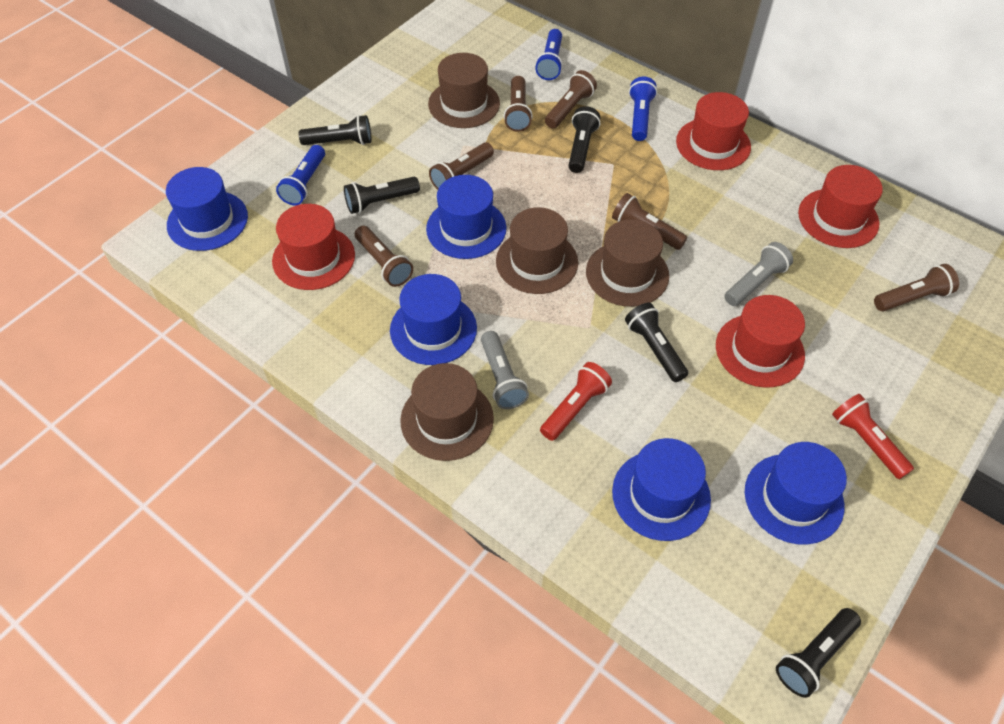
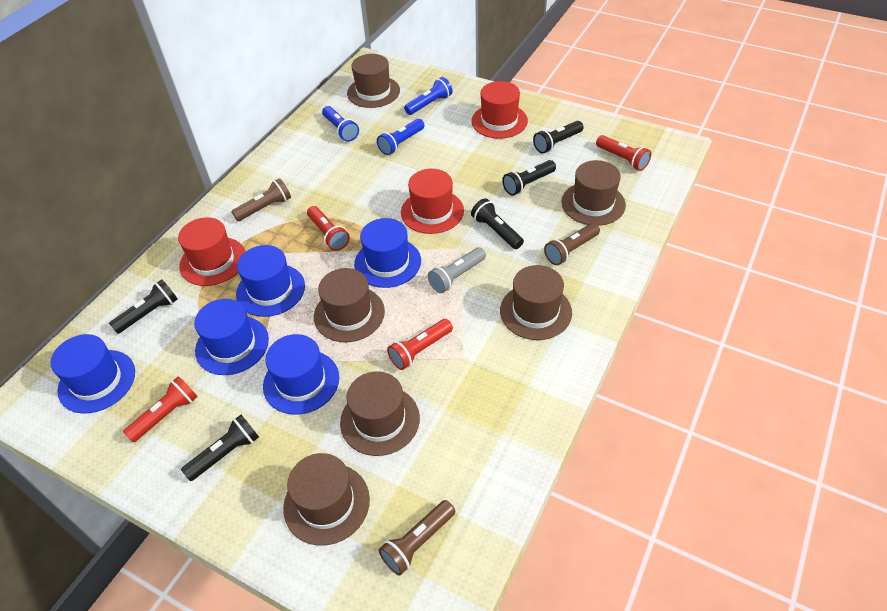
brown flashlight: 6 -> 3
brown hat: 4 -> 6
grey flashlight: 2 -> 1
red flashlight: 2 -> 4
red hat: 4 -> 3

